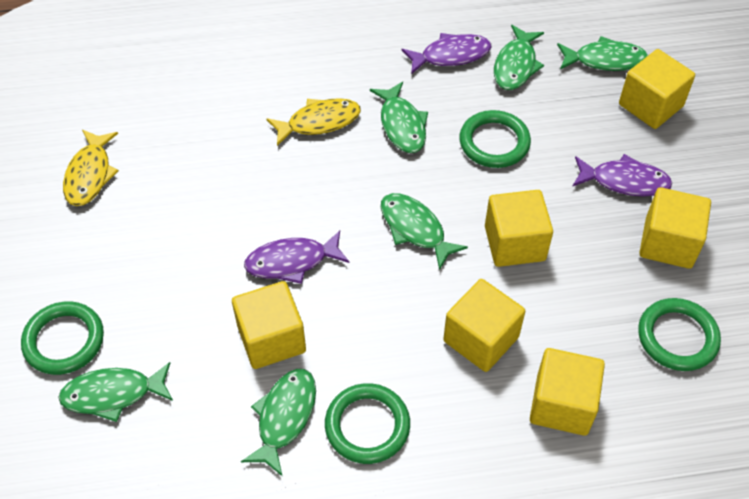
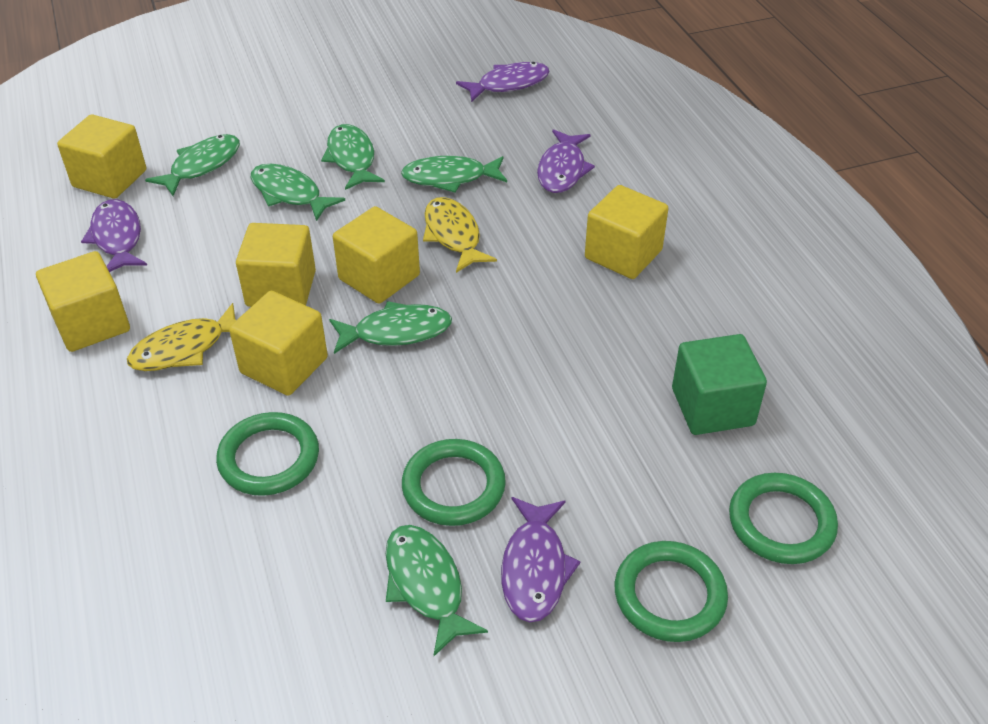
green cube: 0 -> 1
purple fish: 3 -> 4

